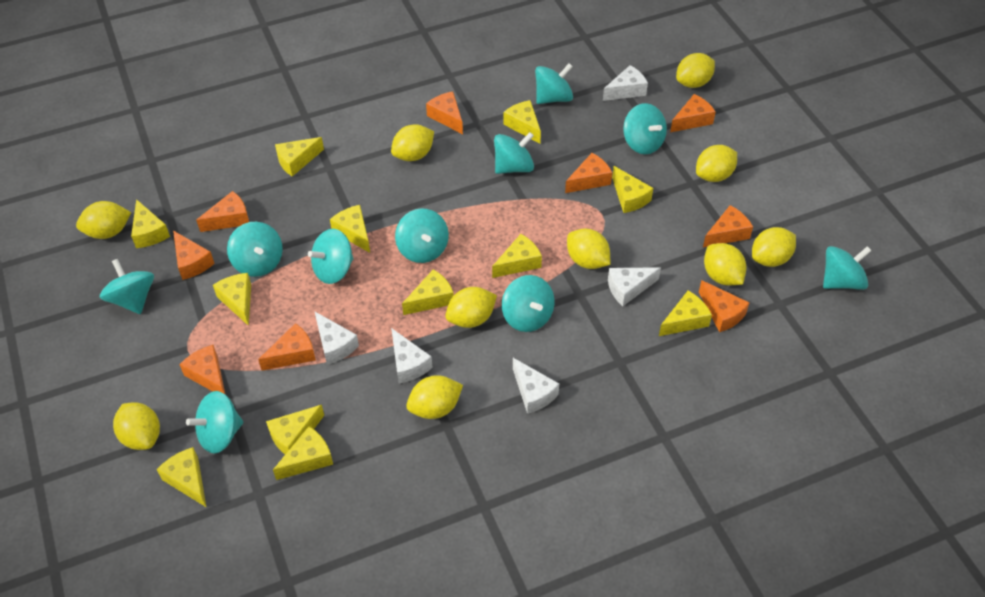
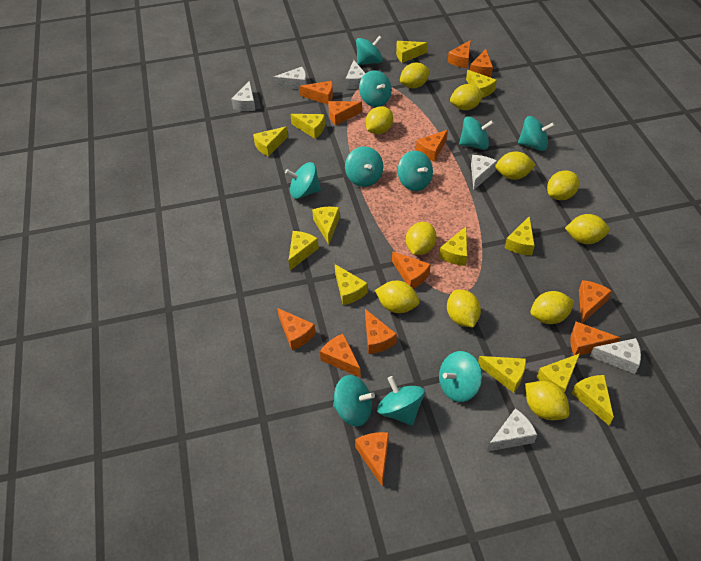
orange cheese: 9 -> 12
white cheese: 5 -> 6
yellow lemon: 10 -> 11

